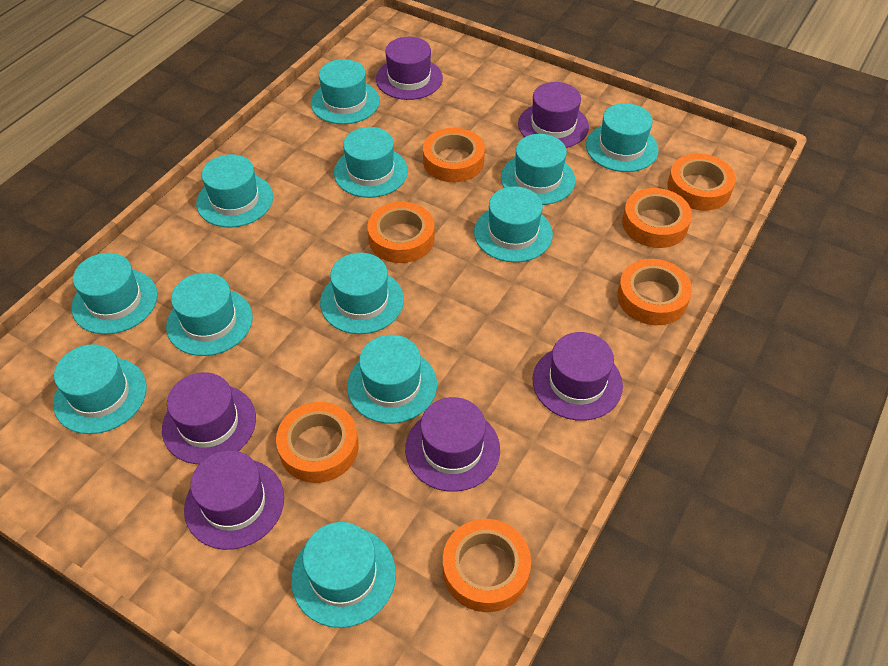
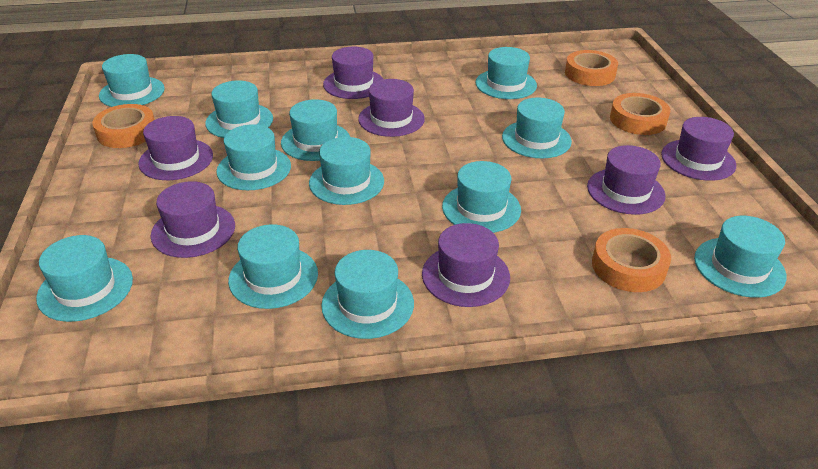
orange tape: 7 -> 4
purple hat: 6 -> 7

